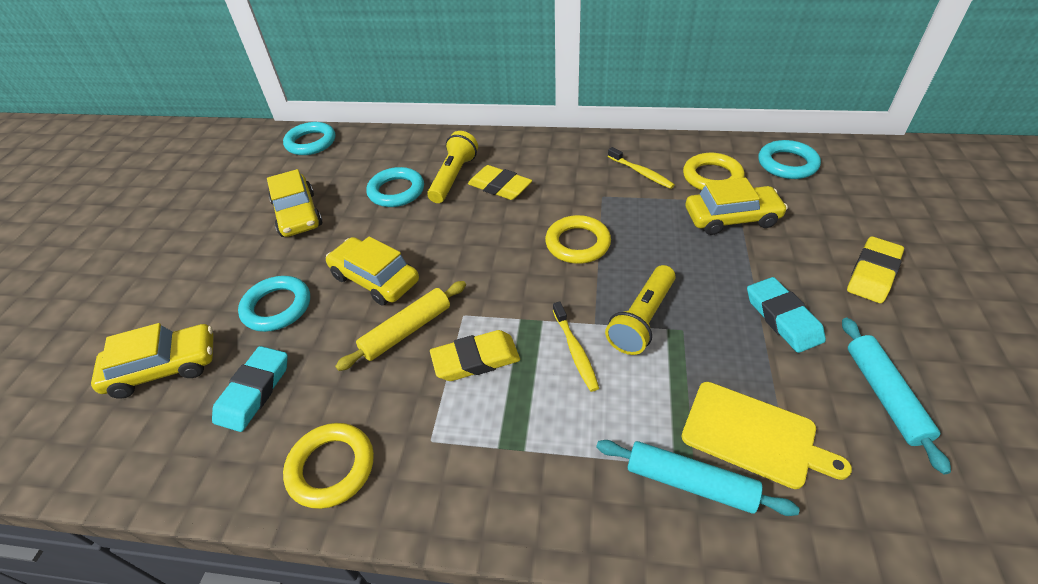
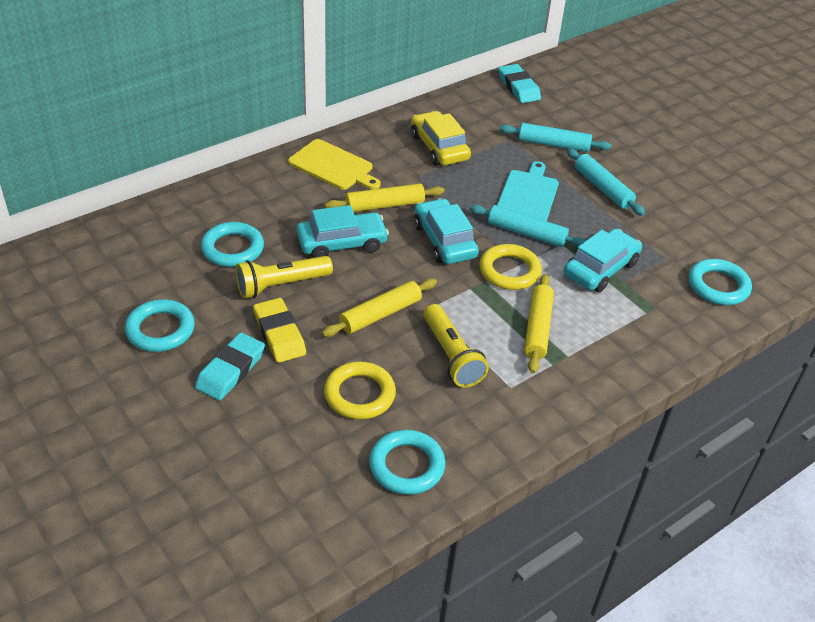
turquoise car: 0 -> 3
turquoise cutting board: 0 -> 1
turquoise rolling pin: 2 -> 3
yellow car: 4 -> 1
yellow eraser: 3 -> 1
yellow ring: 3 -> 2
yellow rolling pin: 1 -> 3
yellow toothbrush: 2 -> 0

